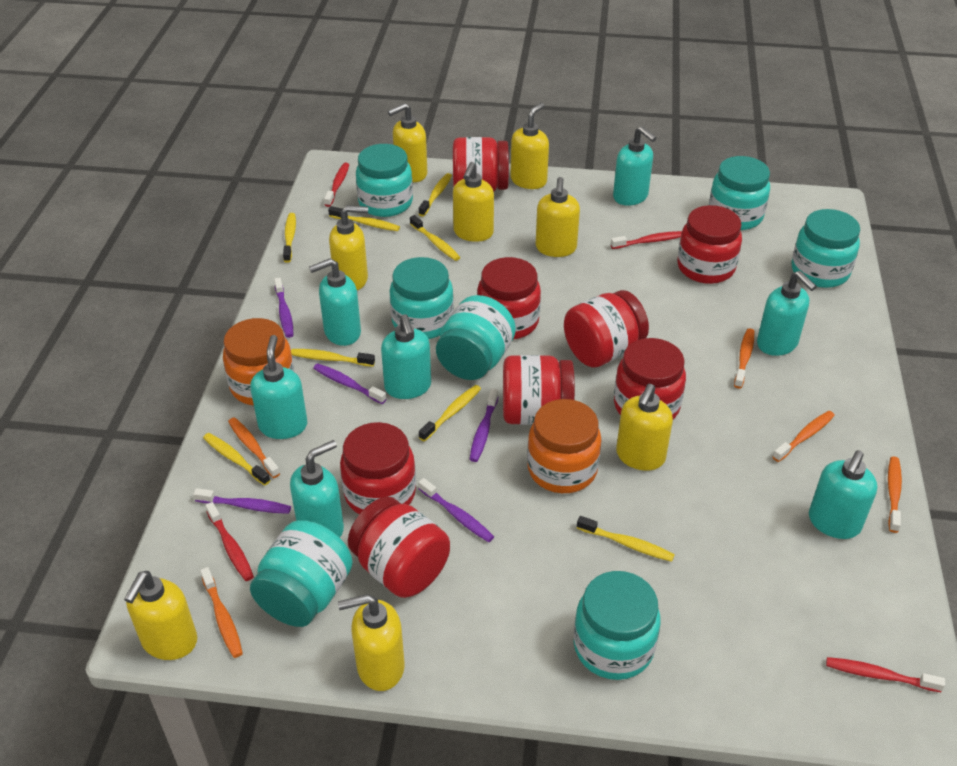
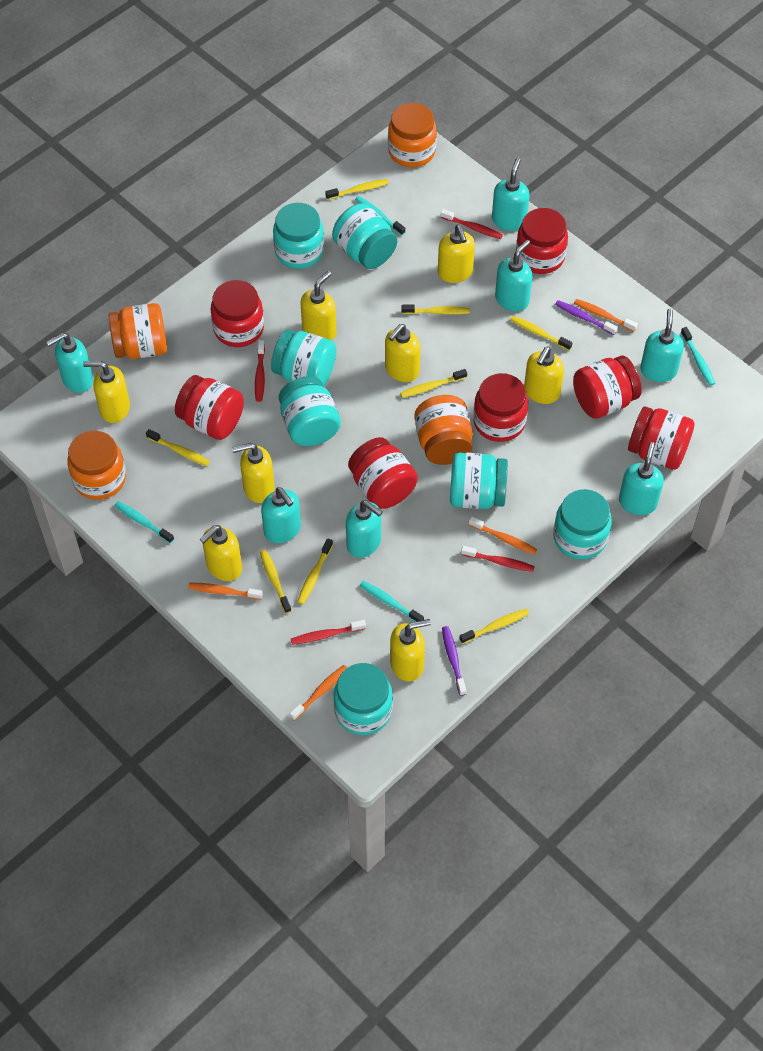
orange jar: 2 -> 4
orange toothbrush: 5 -> 4
purple toothbrush: 5 -> 2
red jar: 8 -> 7
turquoise toothbrush: 0 -> 4

